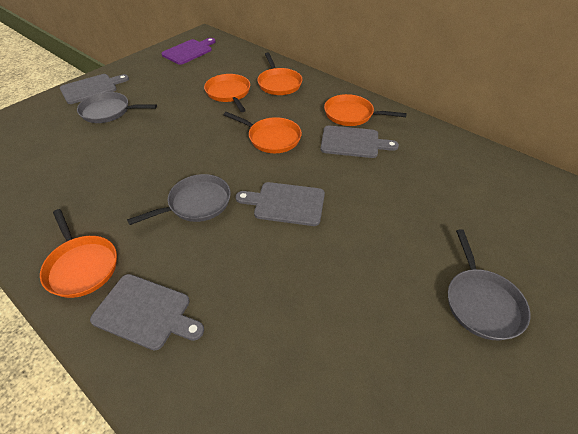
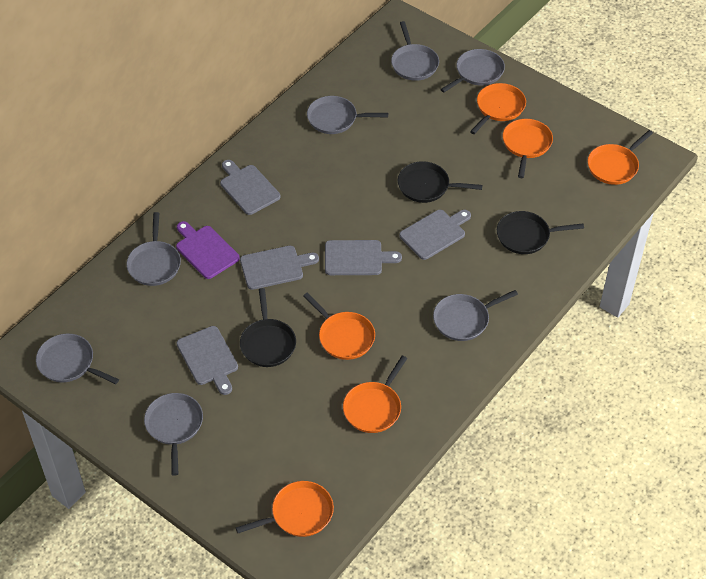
black pan: 0 -> 3
grey cutting board: 4 -> 5
grey pan: 3 -> 7
orange pan: 5 -> 6

